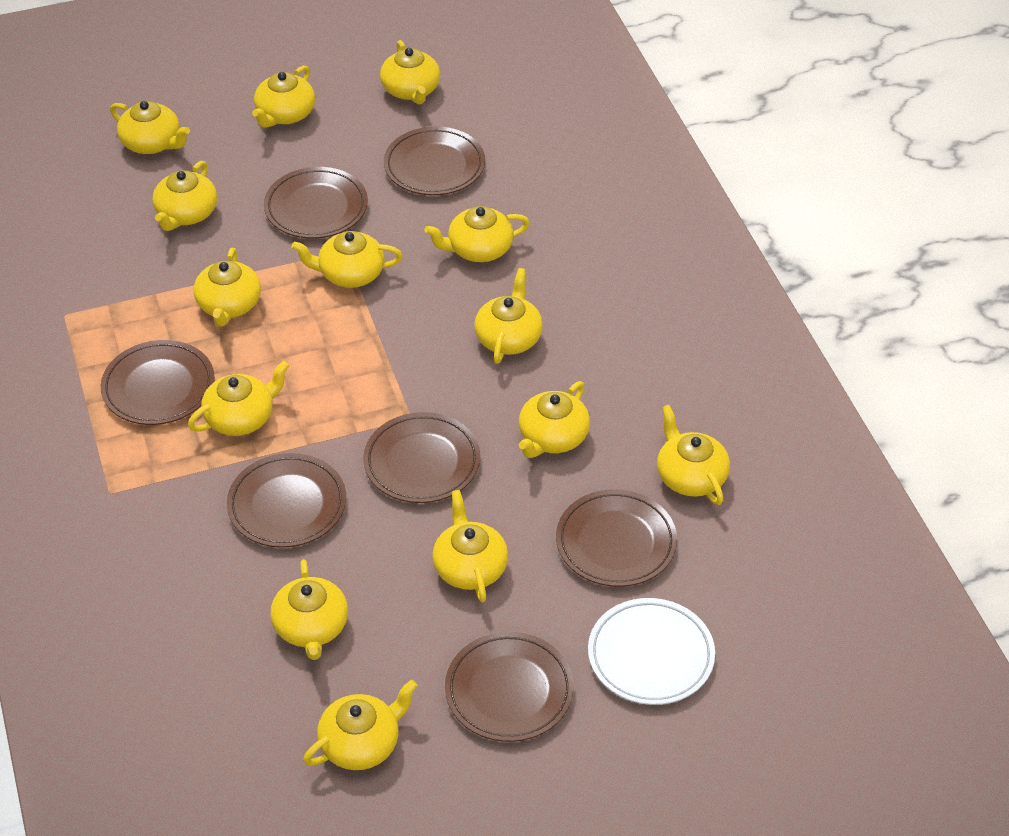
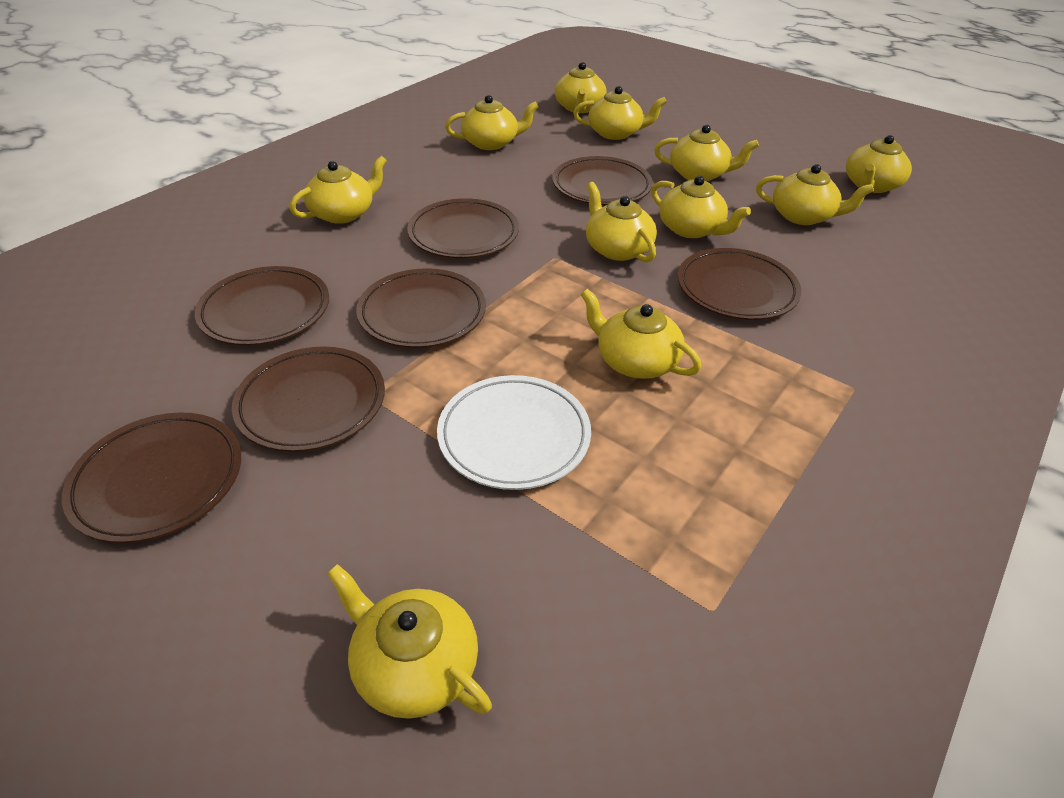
yellow teapot: 14 -> 11

